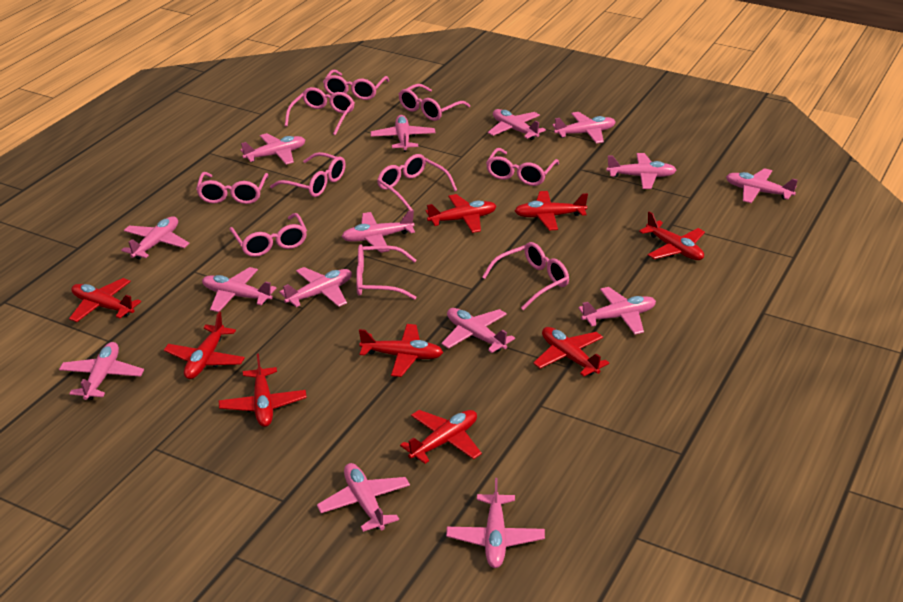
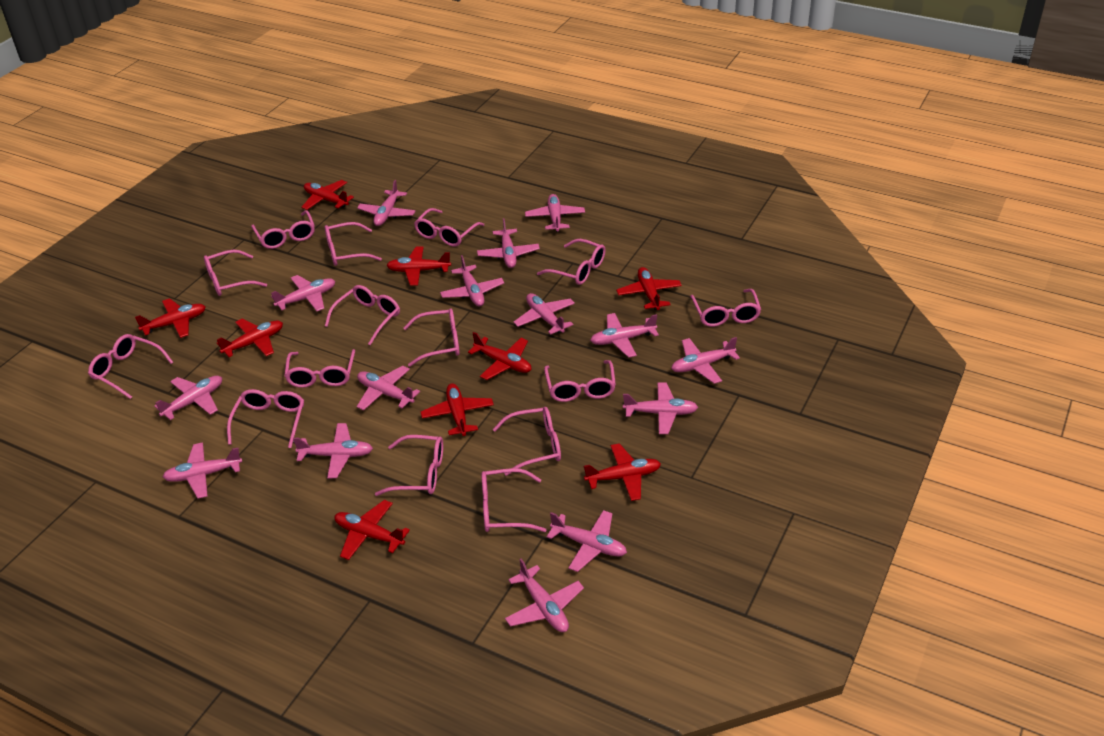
pink glasses: 10 -> 15

